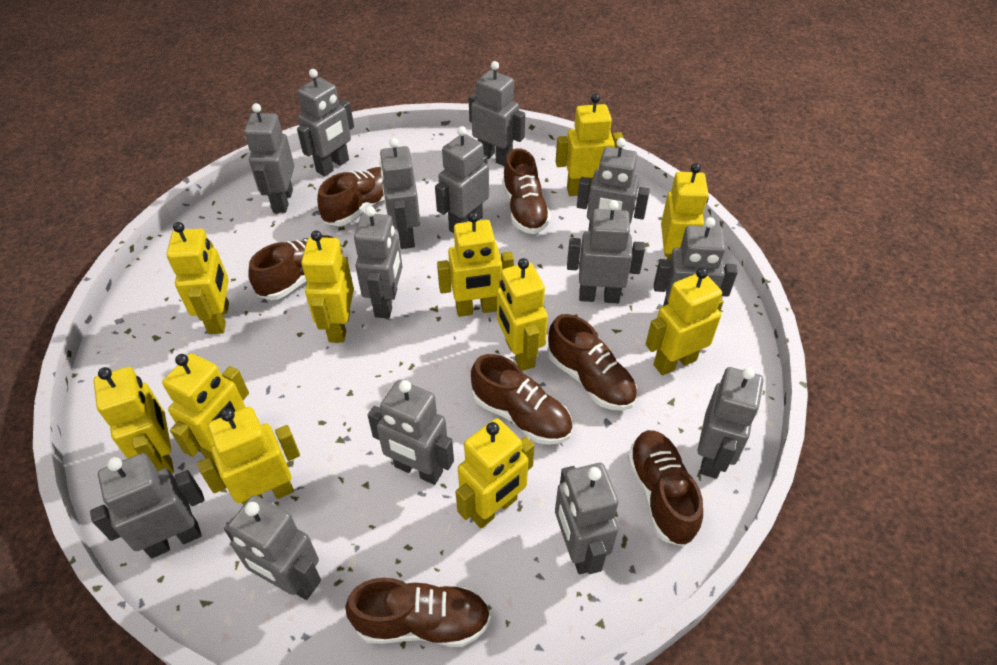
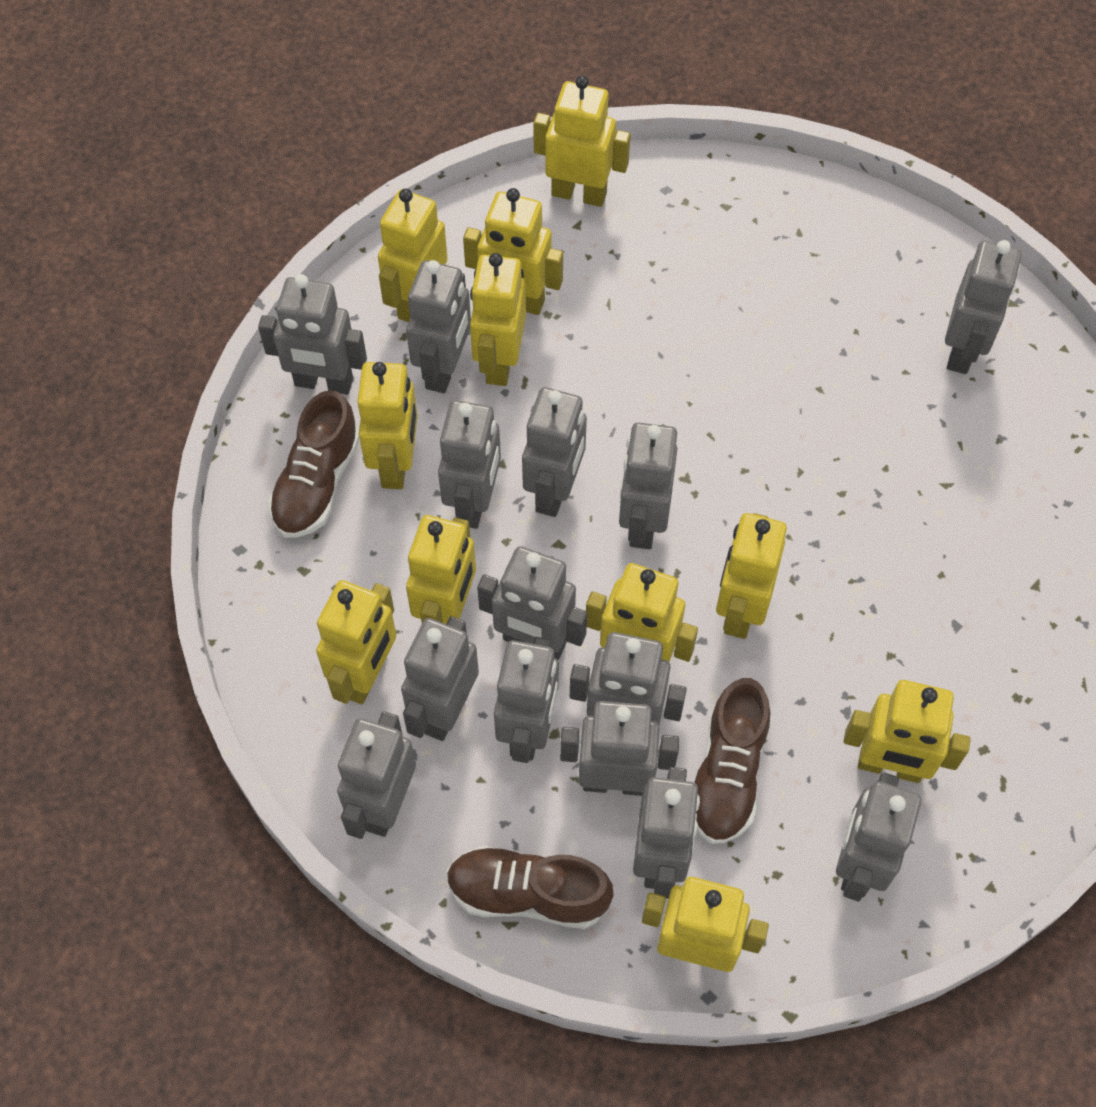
brown shoe: 7 -> 3

